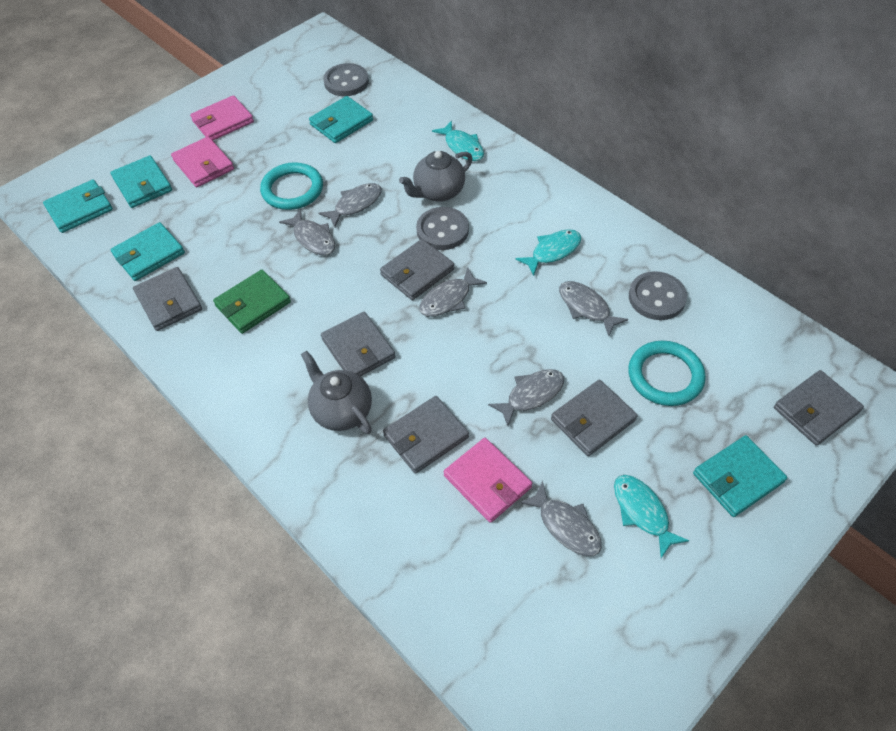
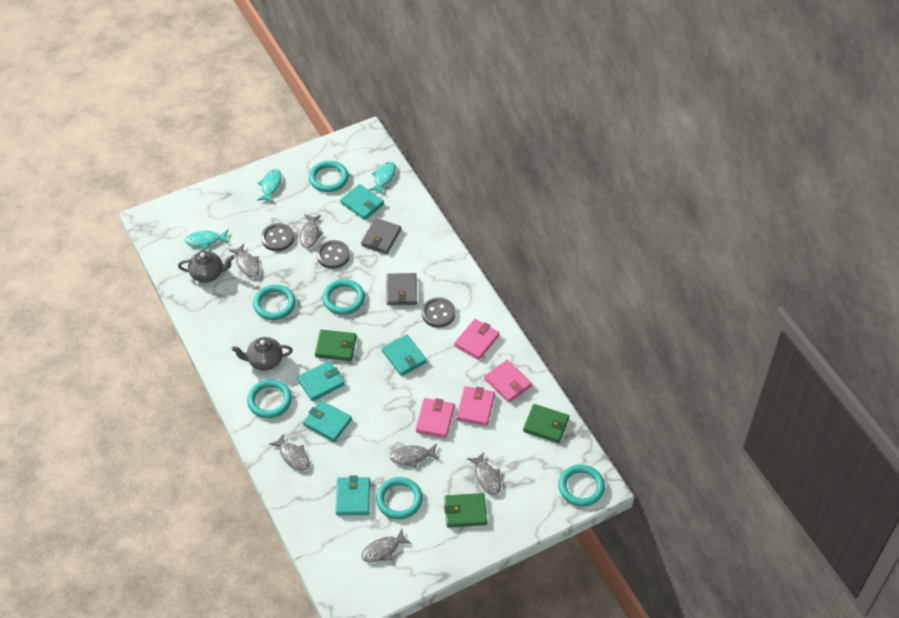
green wallet: 1 -> 3
grey wallet: 6 -> 2
pink wallet: 3 -> 4
turquoise ring: 2 -> 6

